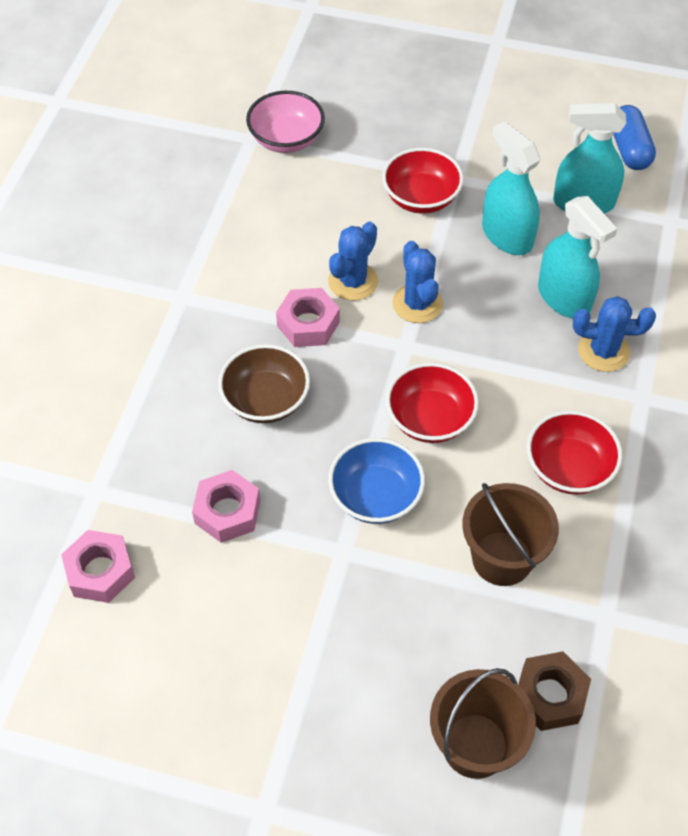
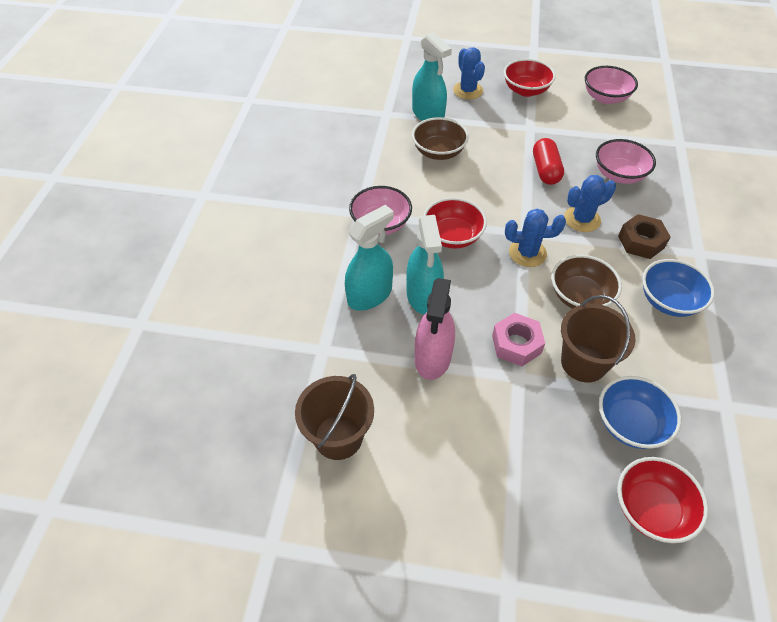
blue bowl: 1 -> 2
blue capsule: 1 -> 0
brown bowl: 1 -> 2
pink bowl: 1 -> 3
pink nut: 3 -> 1
pink spray bottle: 0 -> 1
red capsule: 0 -> 1

